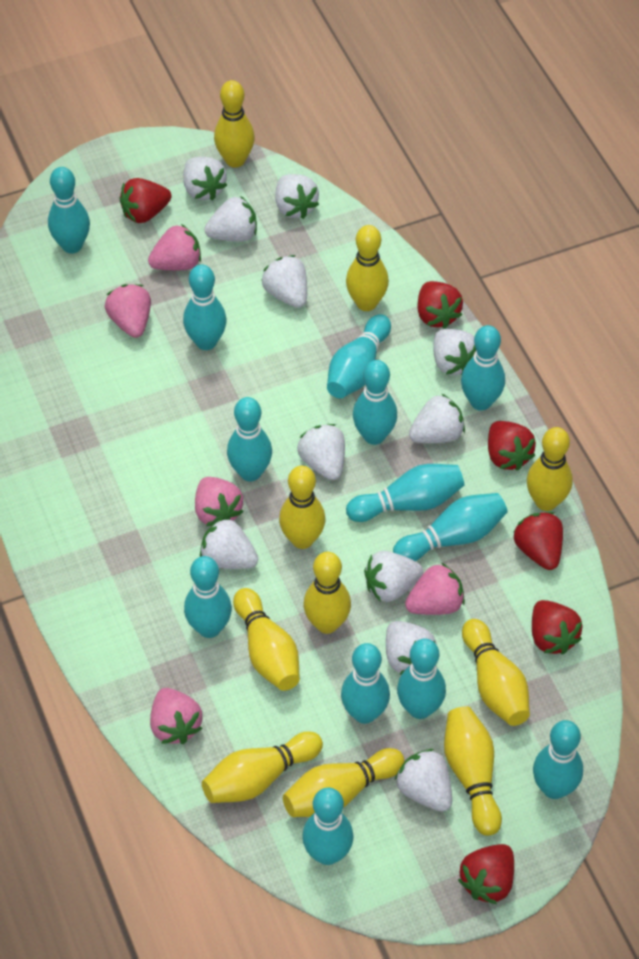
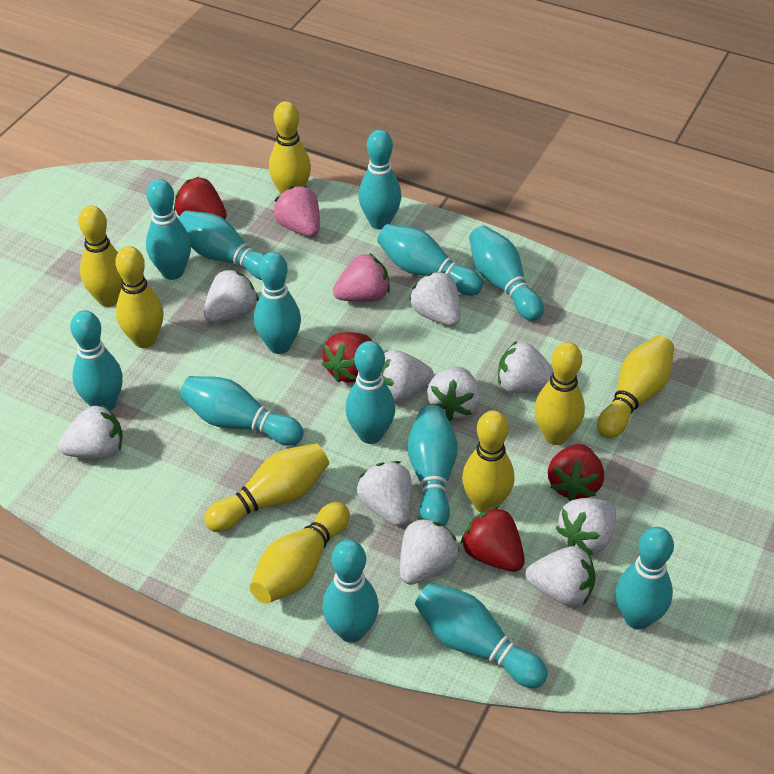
pink strawberry: 5 -> 2
red strawberry: 6 -> 4
white strawberry: 11 -> 10
yellow bowling pin: 10 -> 8

